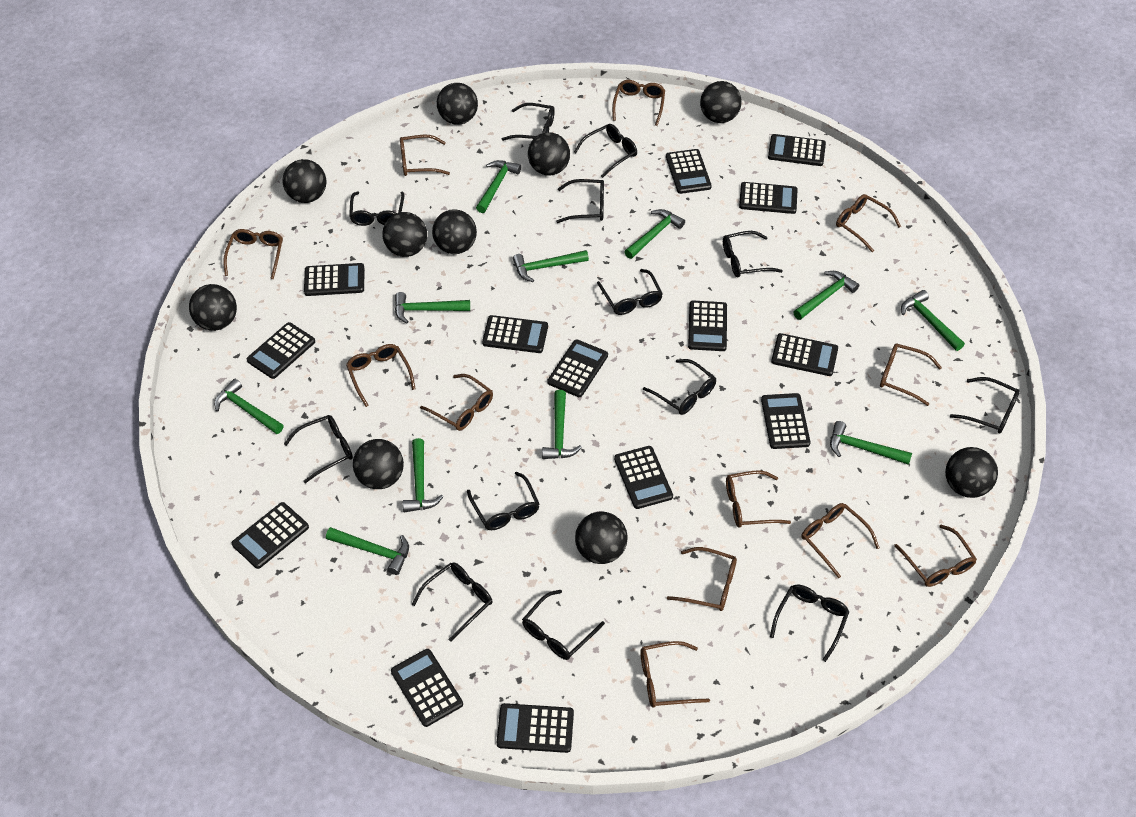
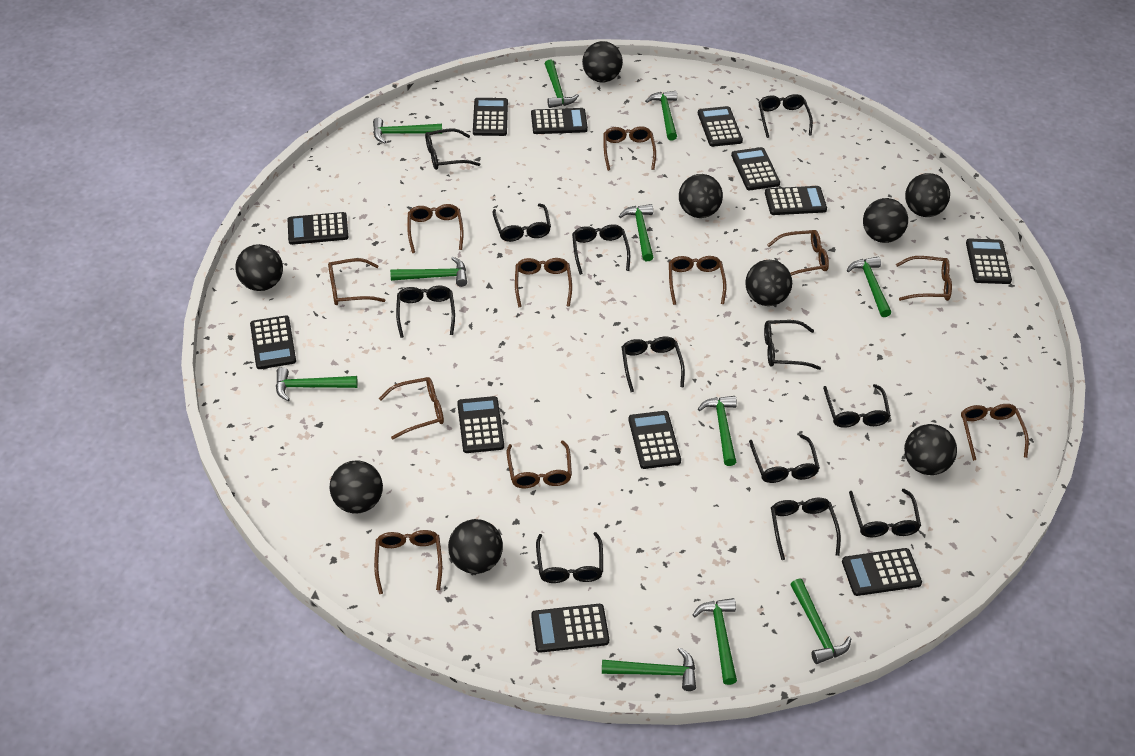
black ball: 10 -> 9
black calculator: 14 -> 12
black glasses: 13 -> 12
brown glasses: 12 -> 11

